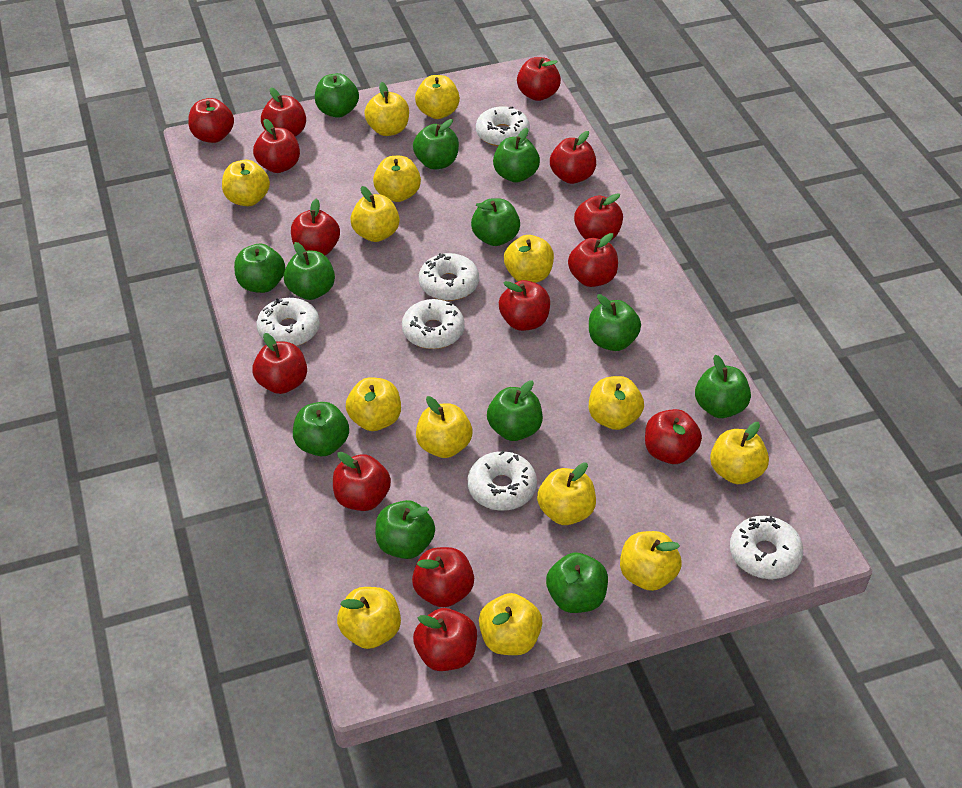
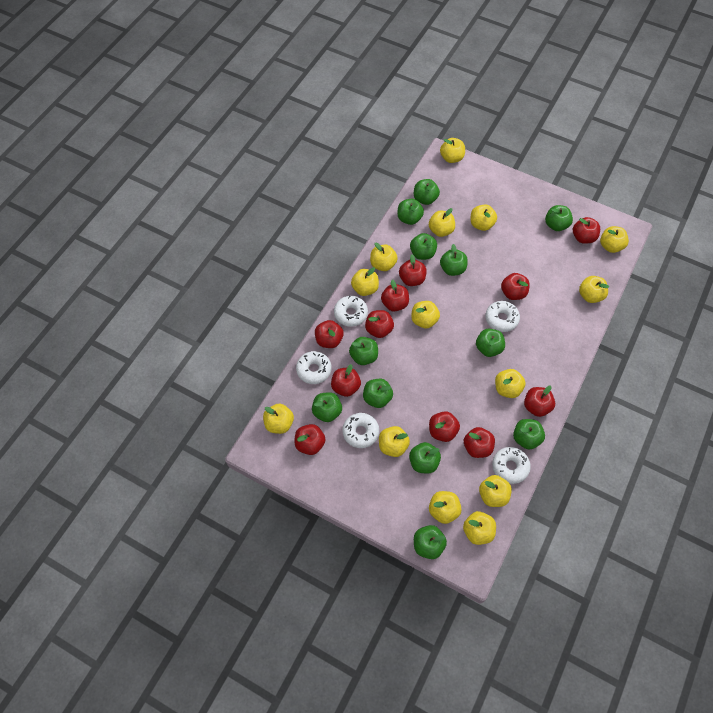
red apple: 14 -> 11
white donut: 6 -> 5

